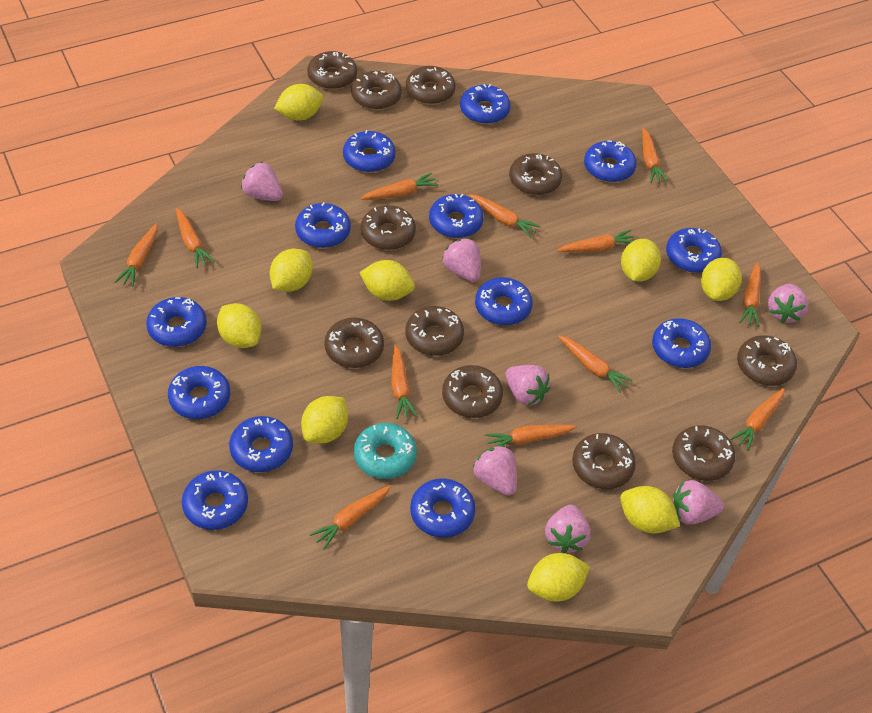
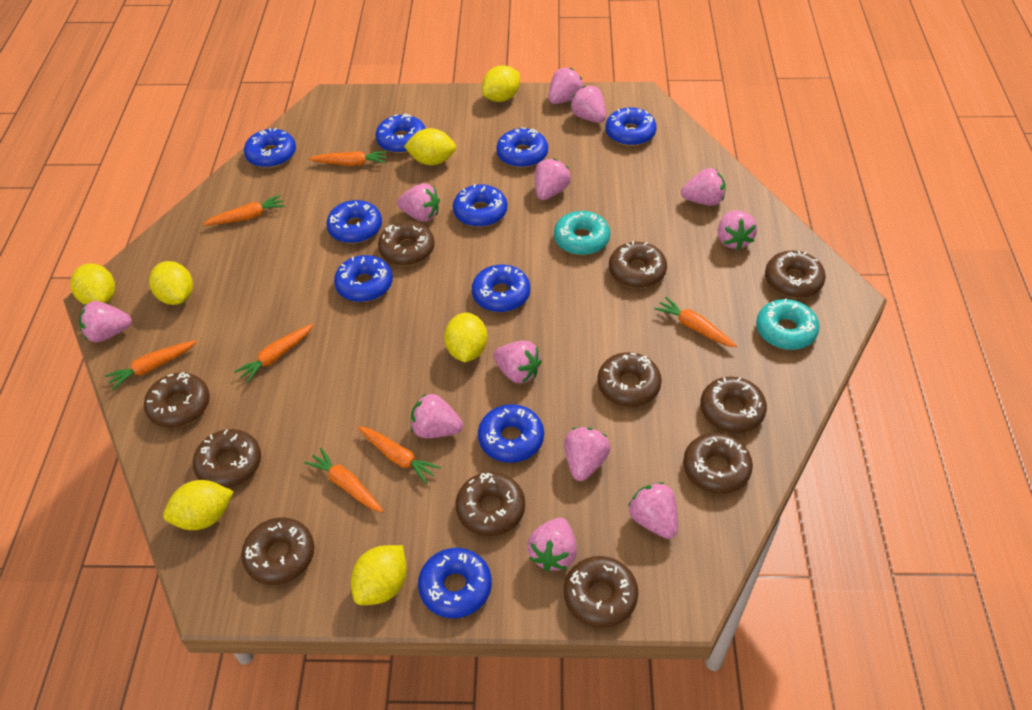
blue donut: 13 -> 10
orange carrot: 12 -> 7
pink strawberry: 7 -> 12
turquoise donut: 1 -> 2
yellow lemon: 9 -> 7

